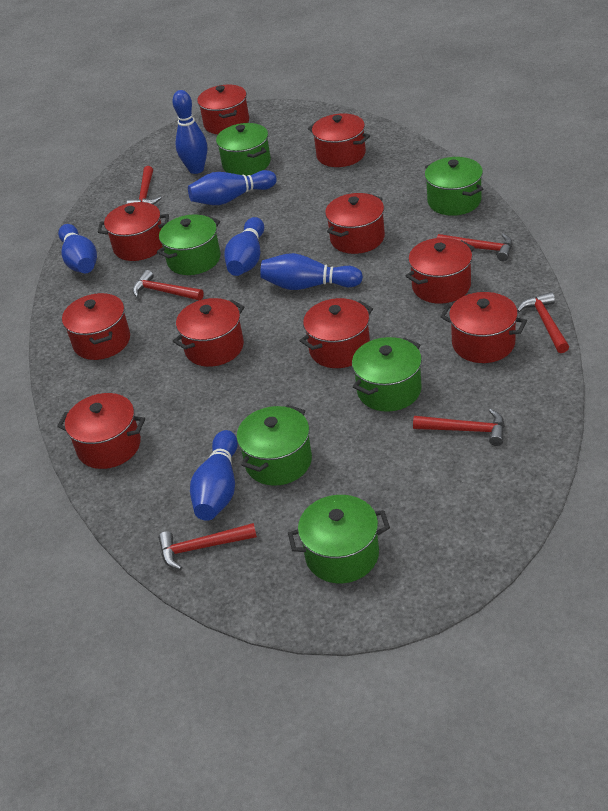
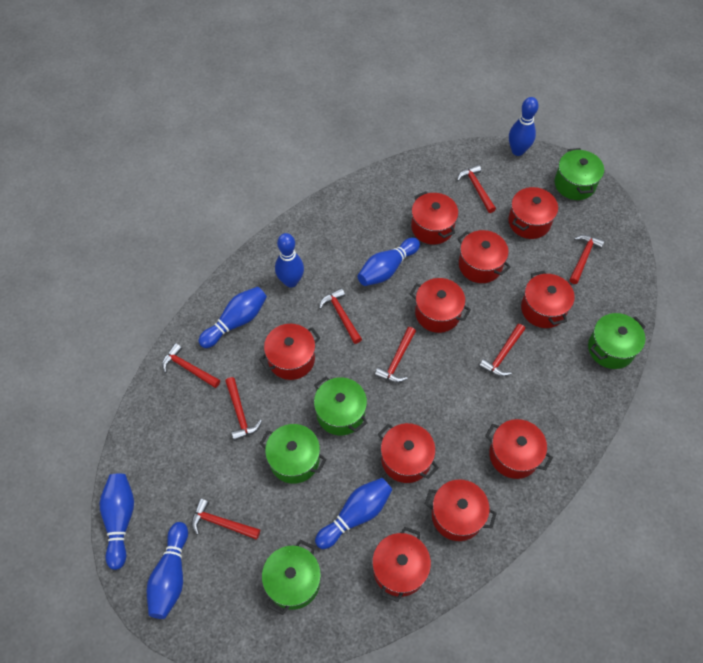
blue bowling pin: 6 -> 7
green pot: 6 -> 5
red hammer: 6 -> 8

